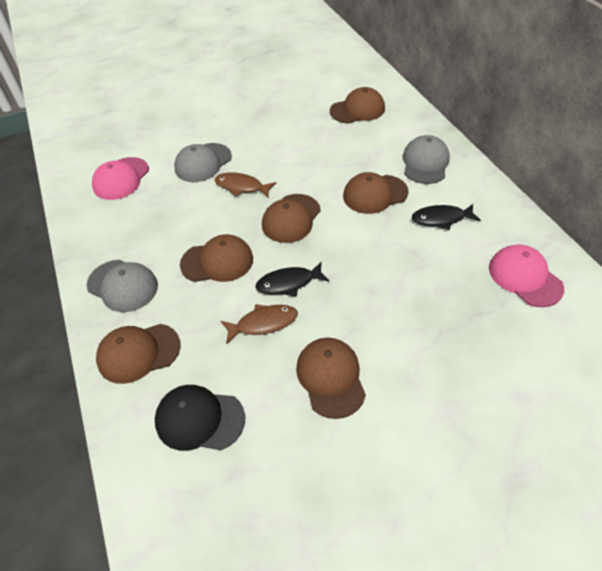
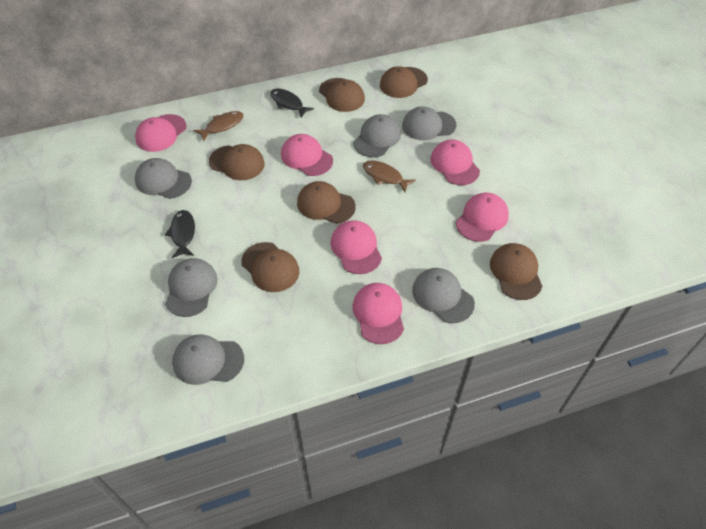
black cap: 1 -> 0
grey cap: 3 -> 6
pink cap: 2 -> 6

